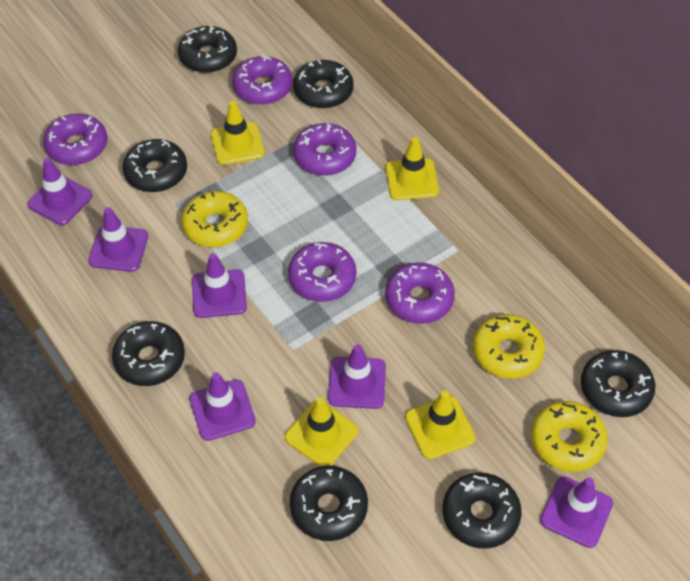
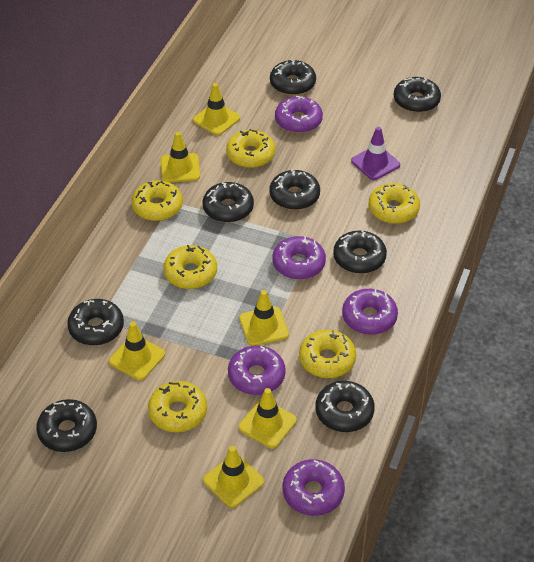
black donut: 7 -> 8
purple traffic cone: 6 -> 1
yellow donut: 3 -> 6
yellow traffic cone: 4 -> 6

